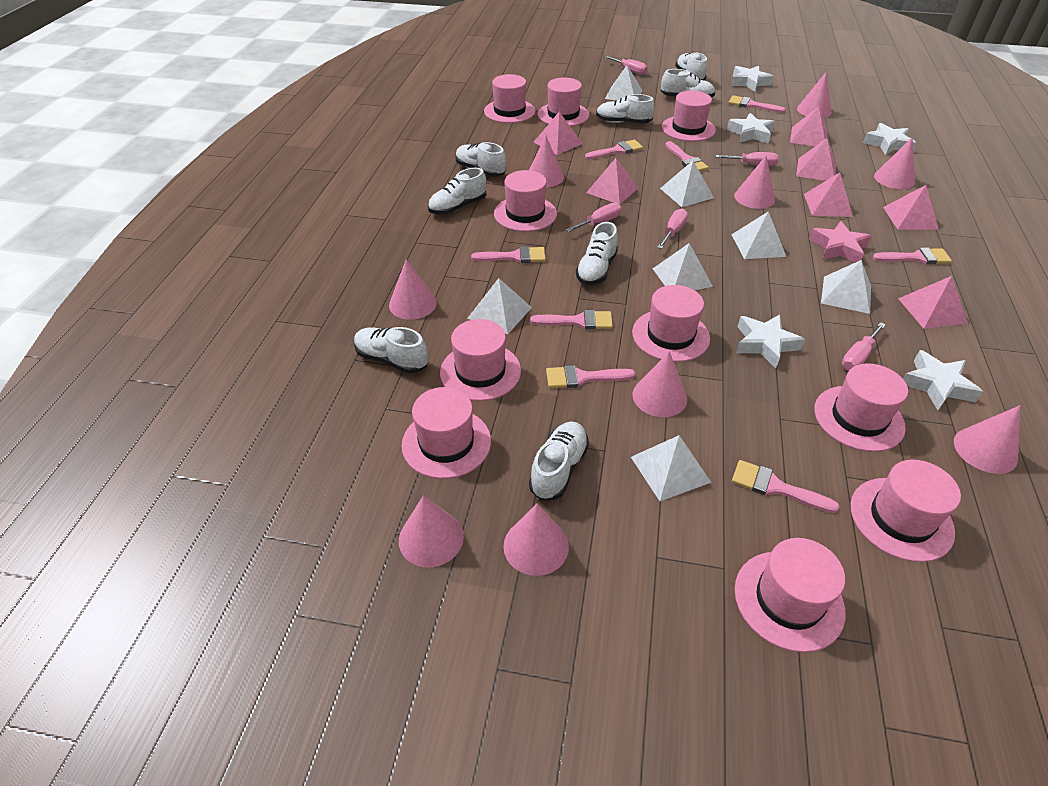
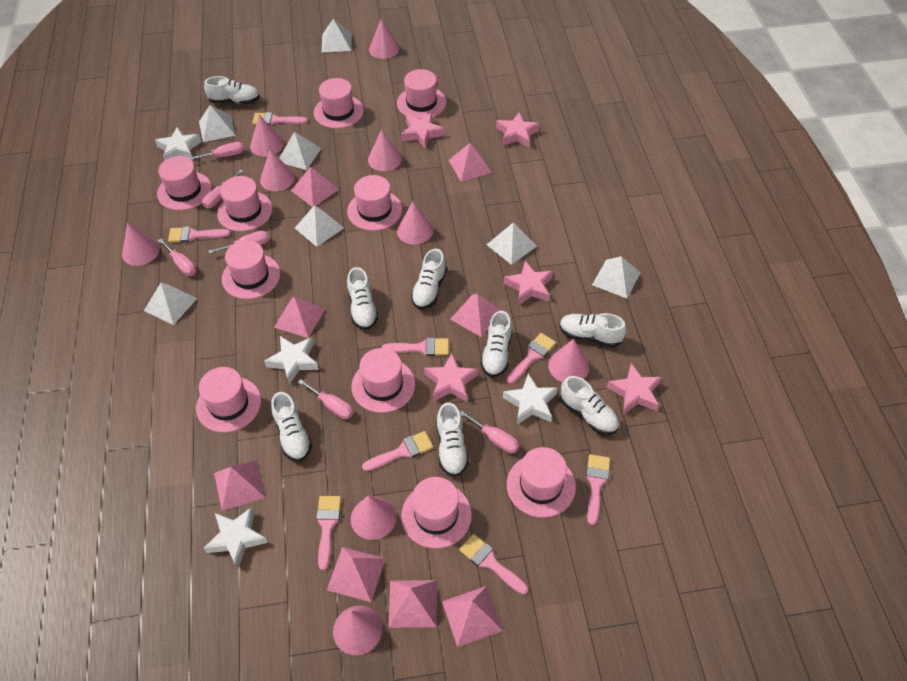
pink pyramid: 7 -> 8
pink screwdriver: 5 -> 6
pink star: 1 -> 5
white star: 5 -> 4

